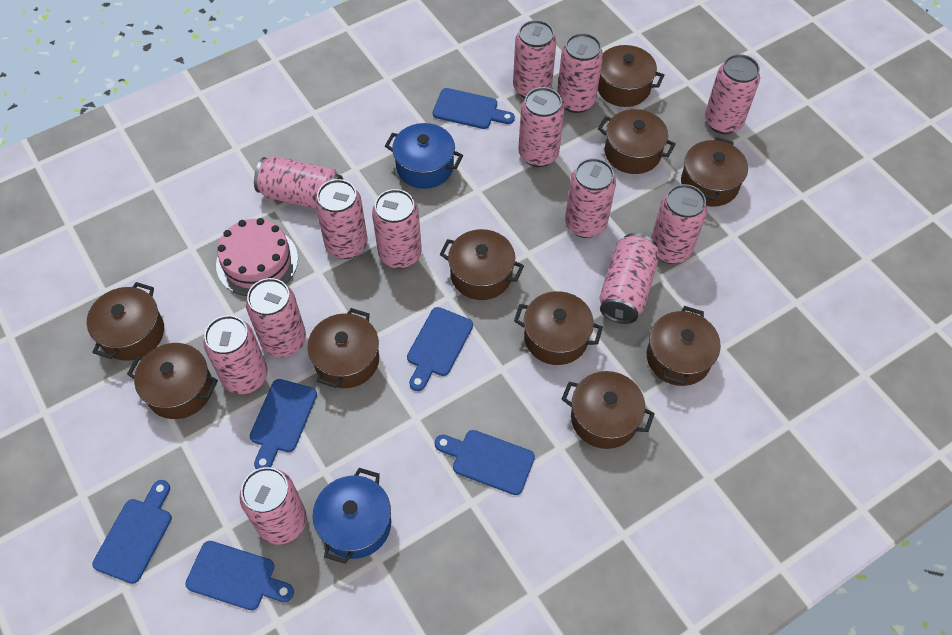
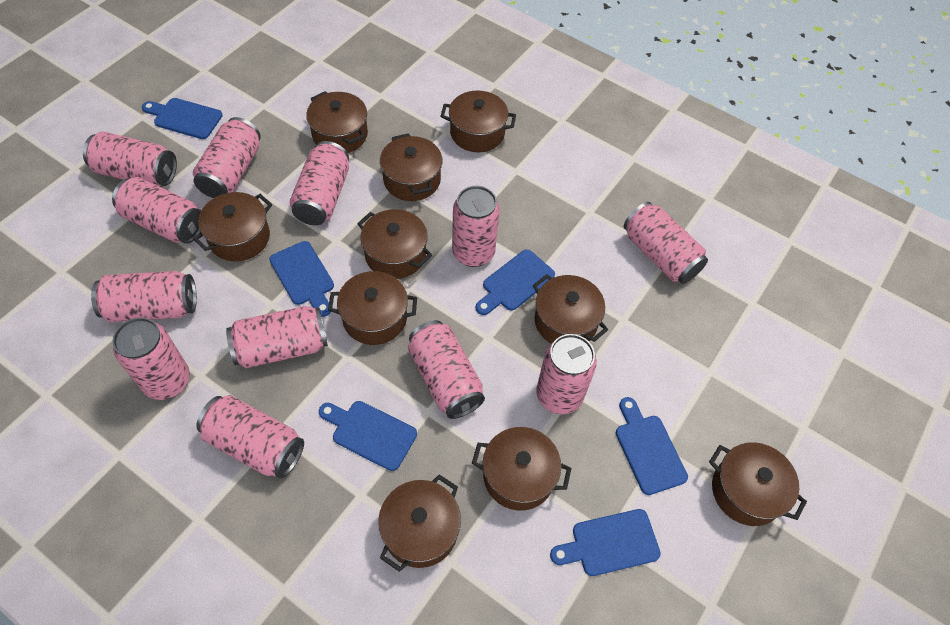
blue pot: 2 -> 0
pink cake: 1 -> 0
pink can: 13 -> 12

